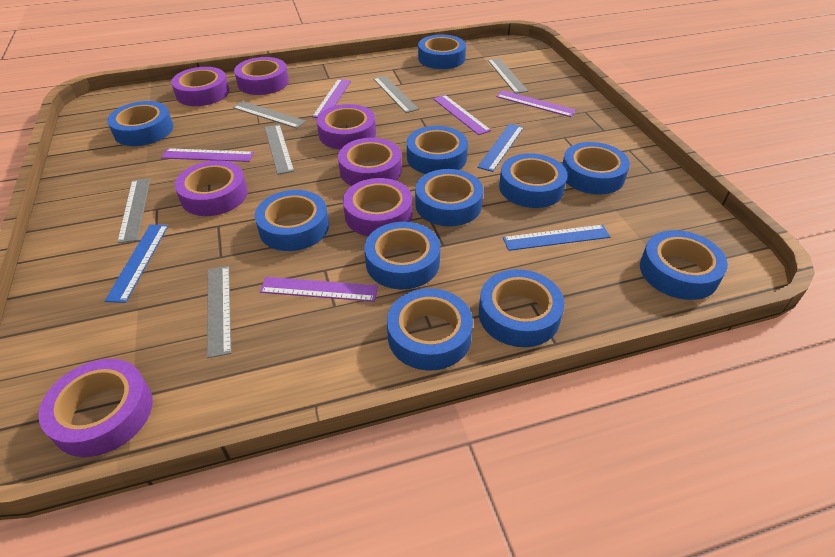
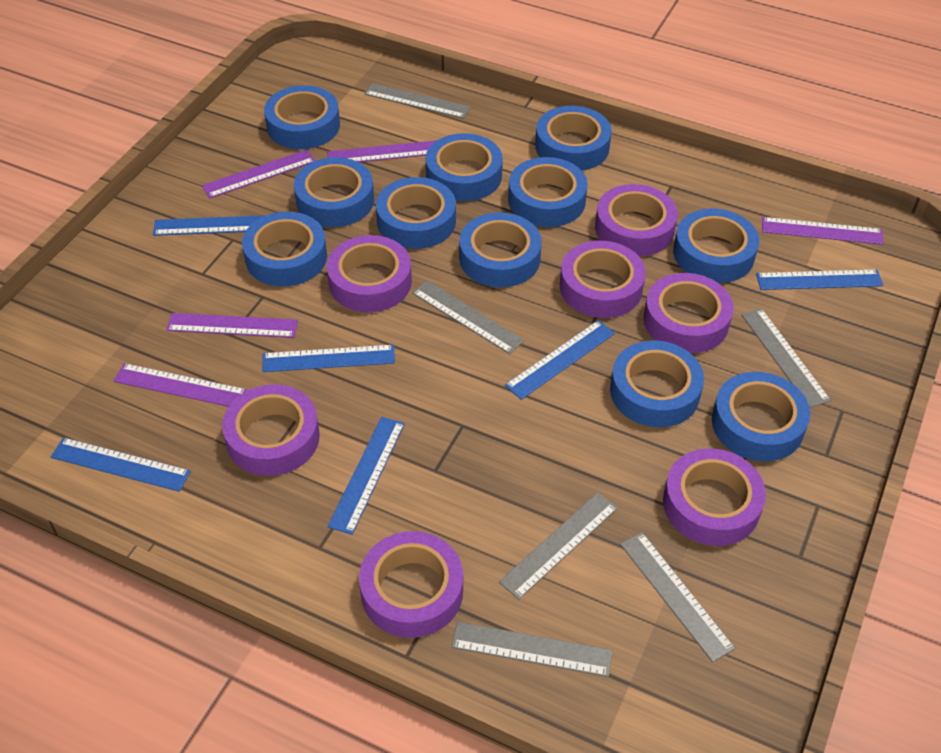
blue ruler: 3 -> 6

